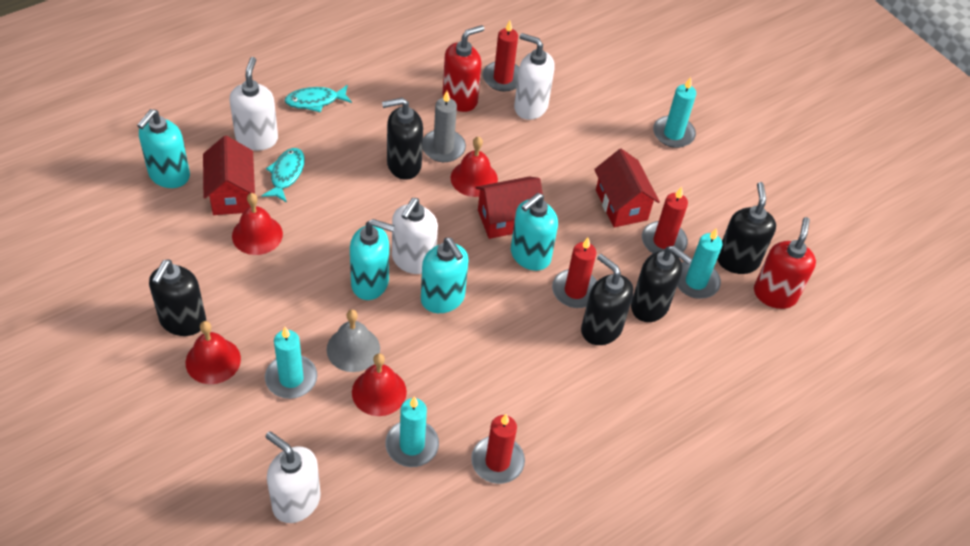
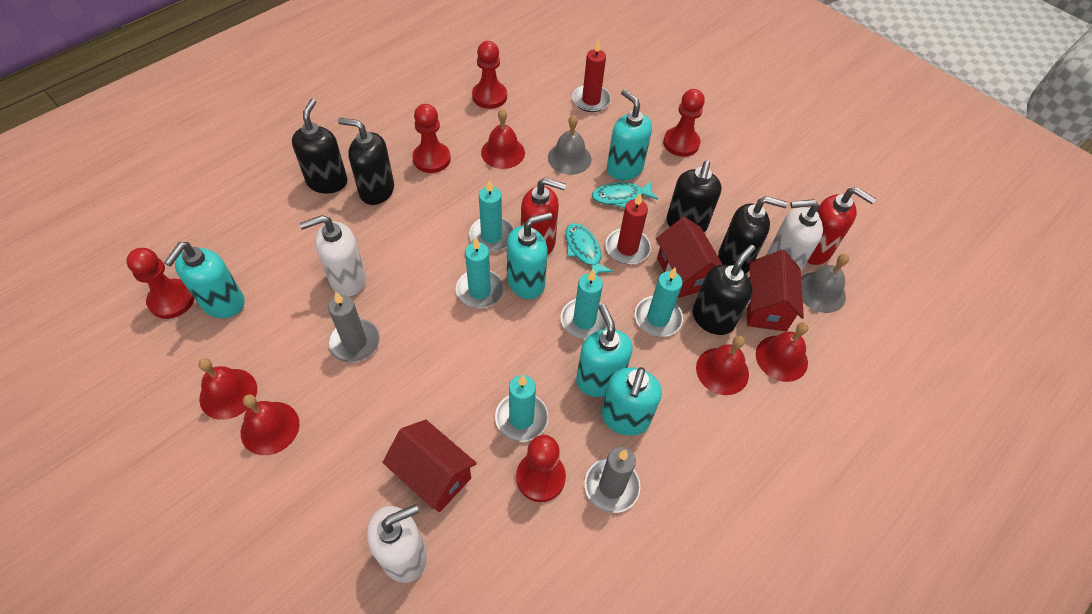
grey bell: 1 -> 2
grey candle: 1 -> 2
red bell: 4 -> 5
red candle: 4 -> 2
red pawn: 0 -> 5
turquoise candle: 4 -> 5
turquoise soap dispenser: 4 -> 5
white soap dispenser: 4 -> 3

